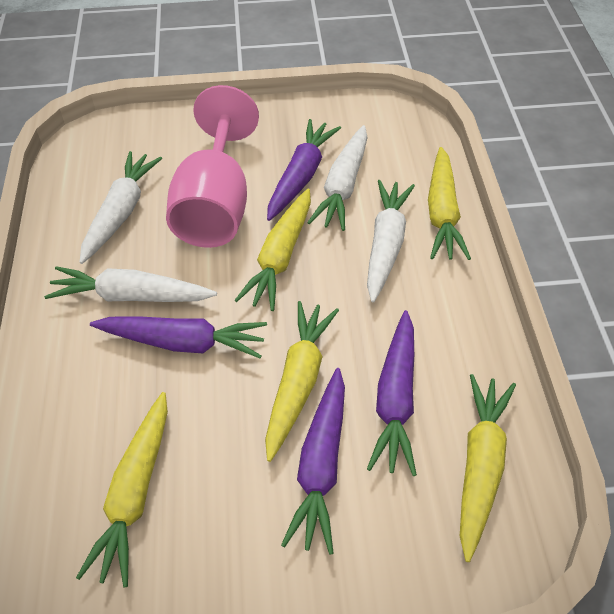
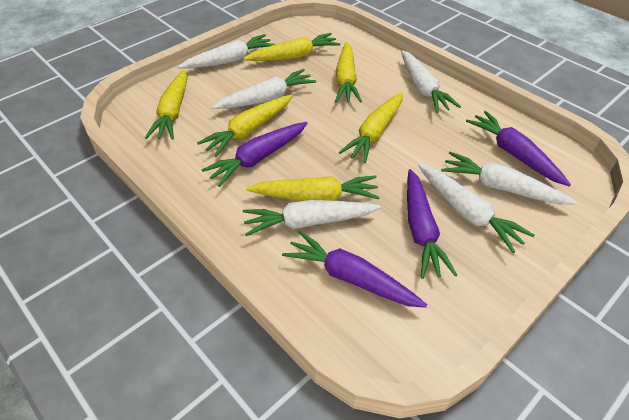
pink goblet: 1 -> 0
white carrot: 4 -> 6
yellow carrot: 5 -> 6

